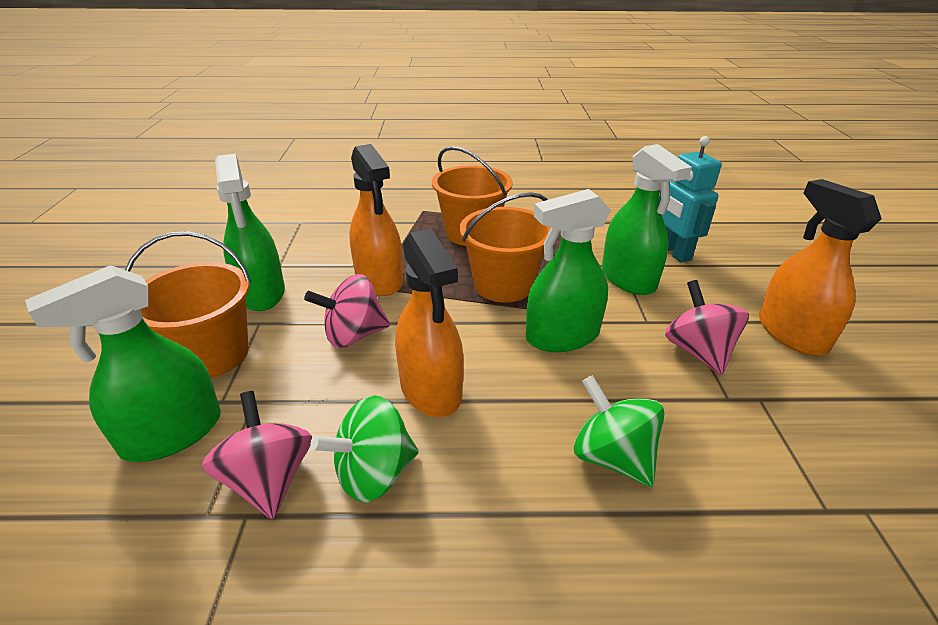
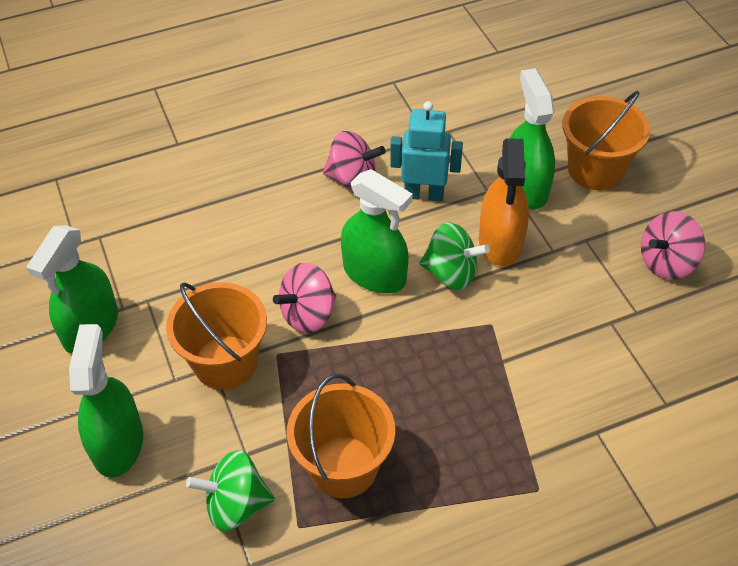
orange spray bottle: 3 -> 1

